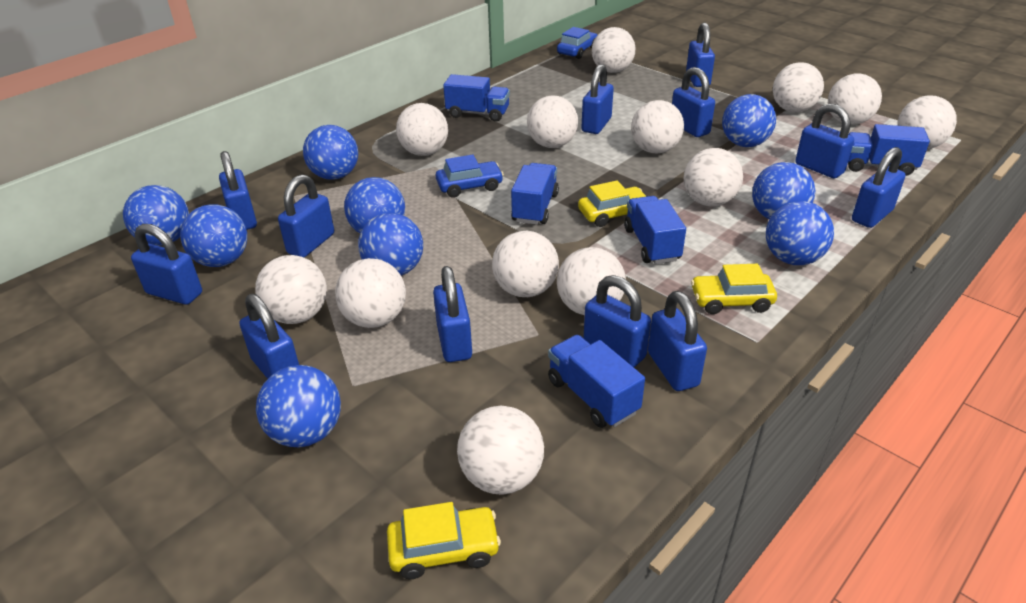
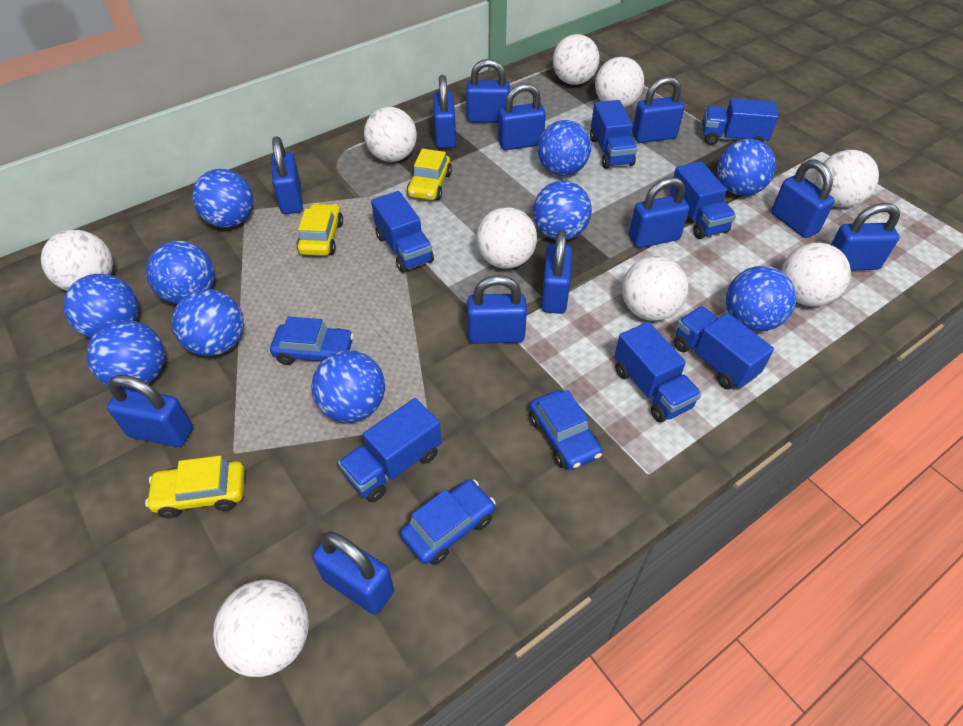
blue ball: 9 -> 10
blue car: 2 -> 3
blue truck: 5 -> 7
white ball: 13 -> 9

